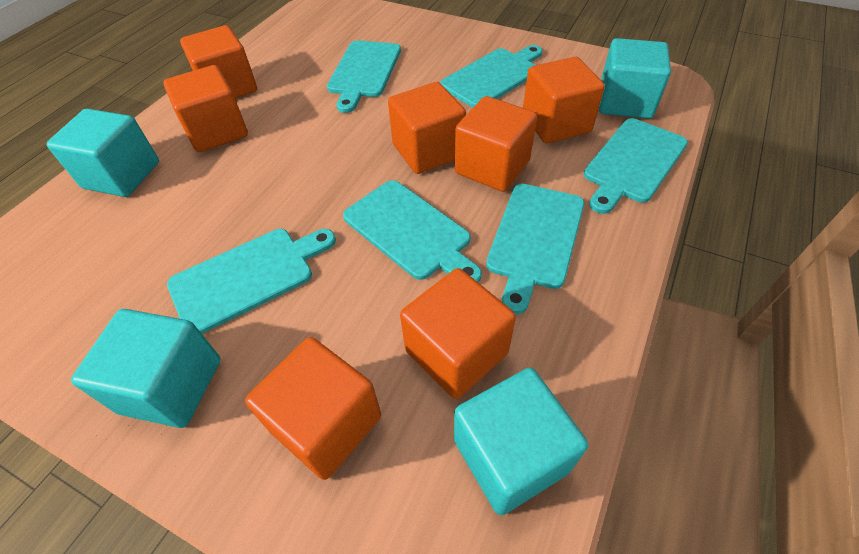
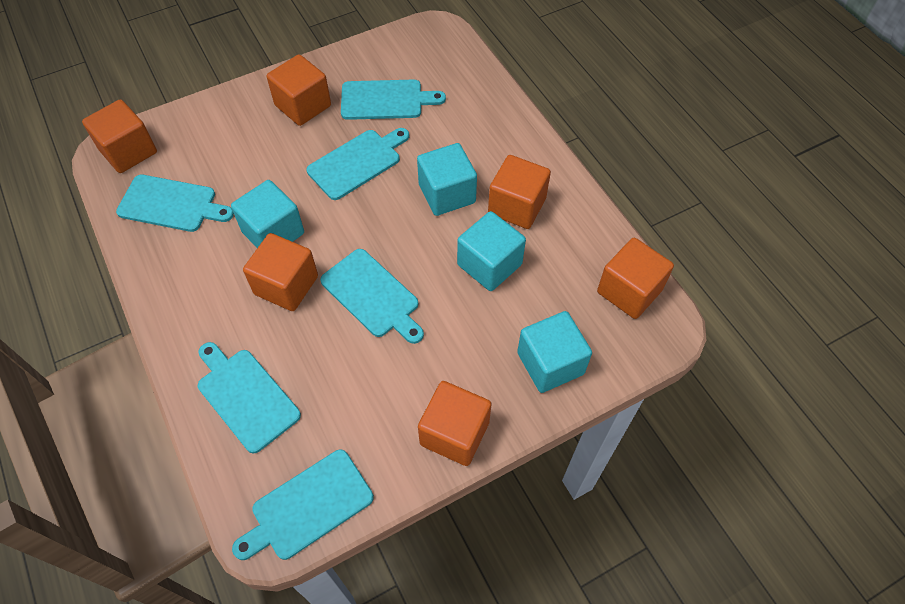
orange cube: 7 -> 6

